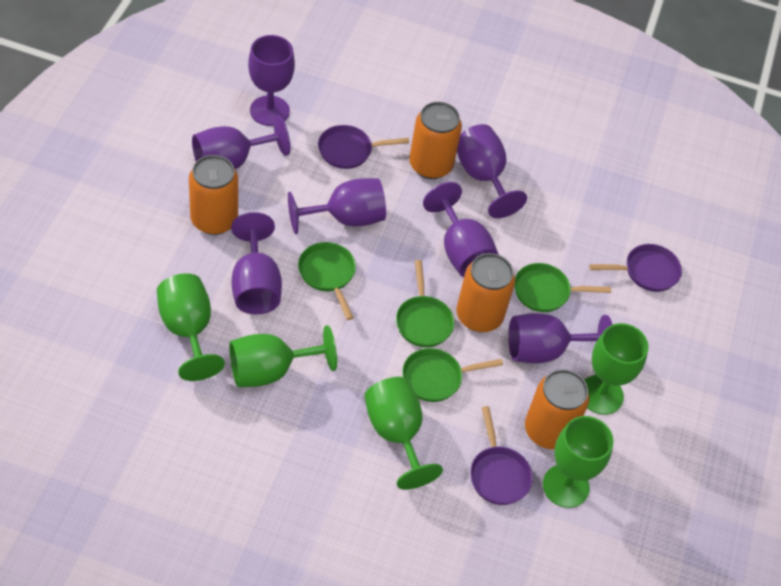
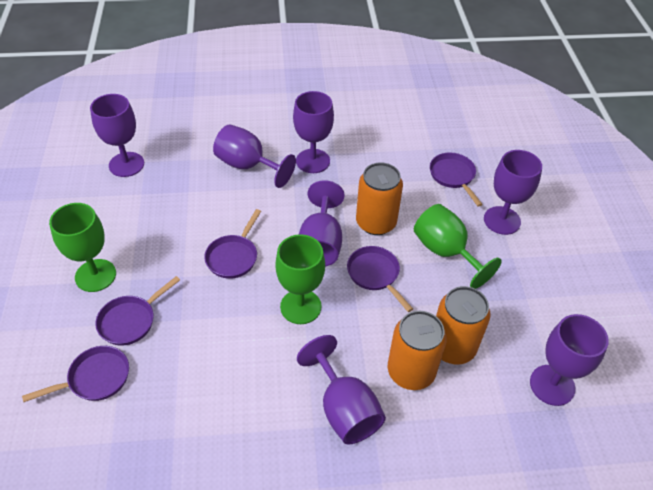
green goblet: 5 -> 3
green pan: 4 -> 0
orange can: 4 -> 3
purple pan: 3 -> 5

